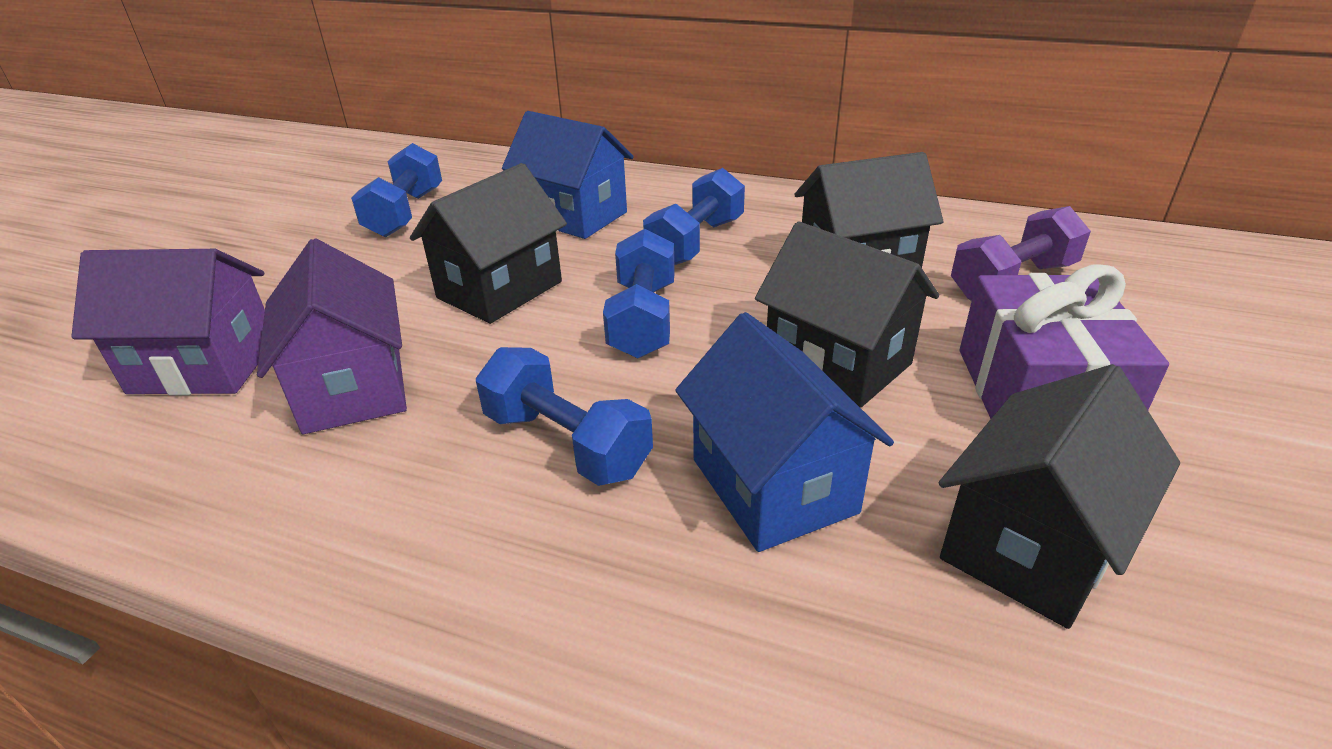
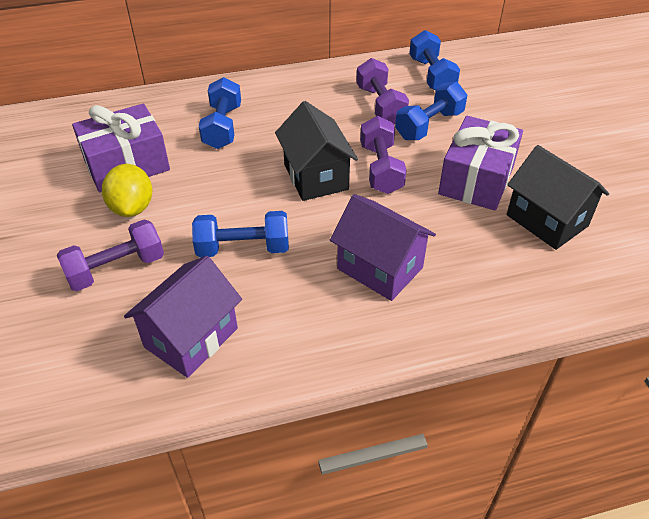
black house: 4 -> 2
blue house: 2 -> 0
purple dumbbell: 1 -> 3
purple gift: 1 -> 2
yellow lemon: 0 -> 1

